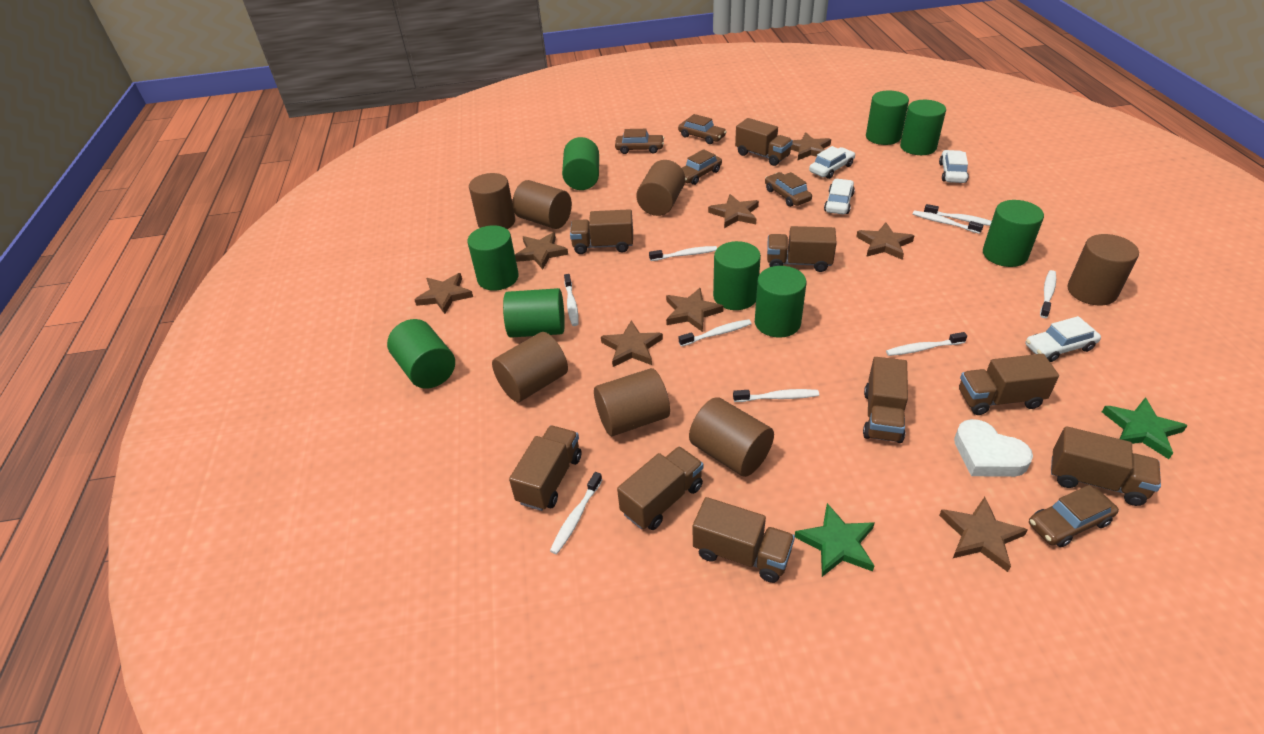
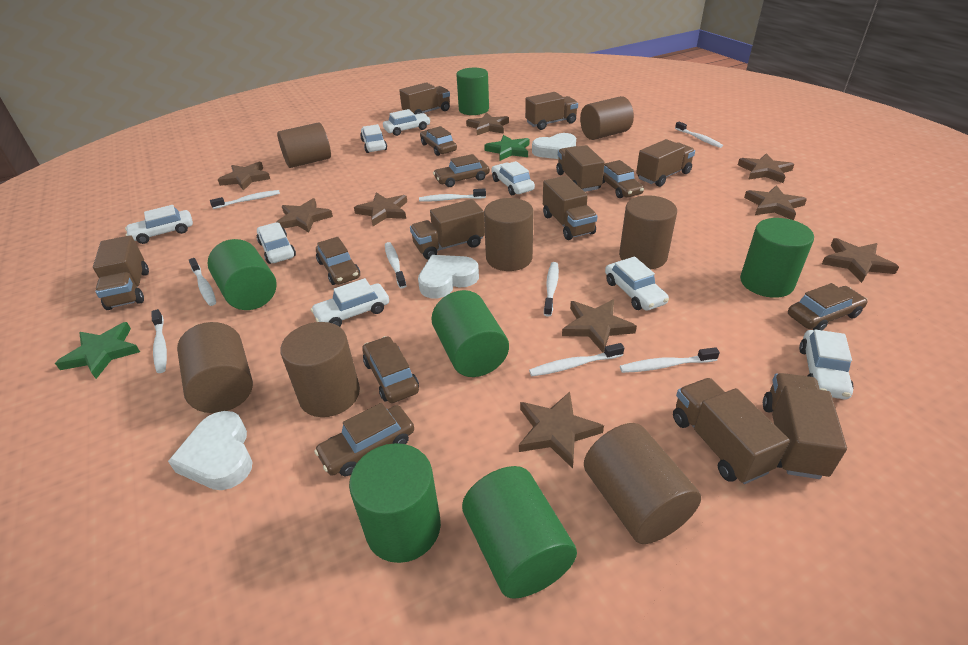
brown car: 5 -> 7
brown star: 8 -> 9
green cylinder: 9 -> 6
white car: 4 -> 8
white heart: 1 -> 3

